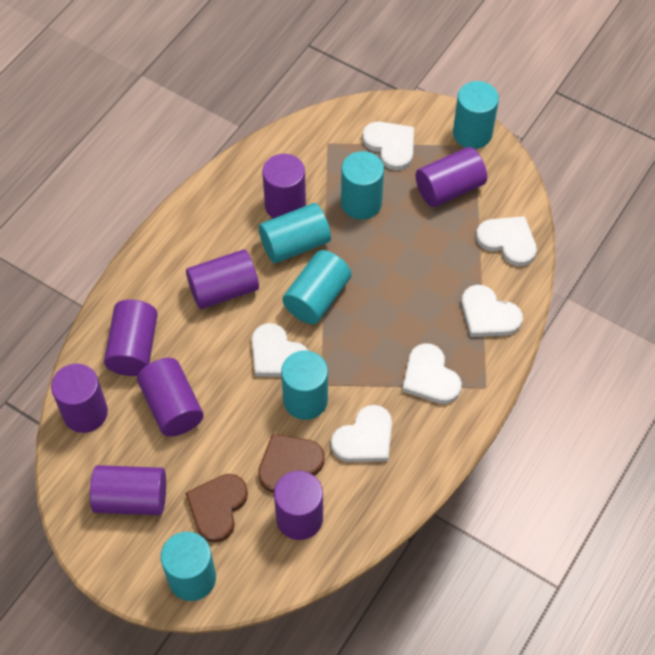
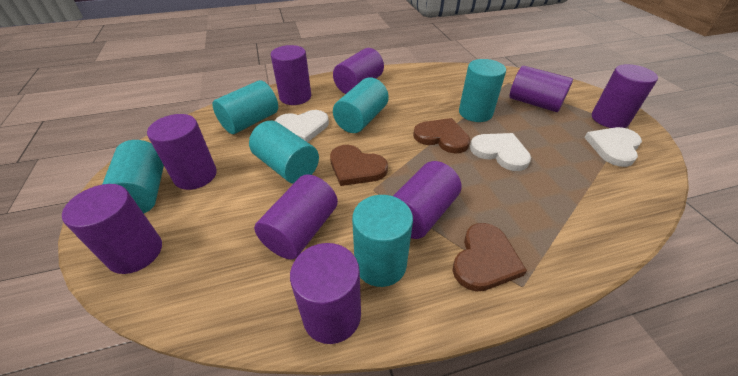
brown heart: 2 -> 3
purple cylinder: 8 -> 9
white heart: 6 -> 3

